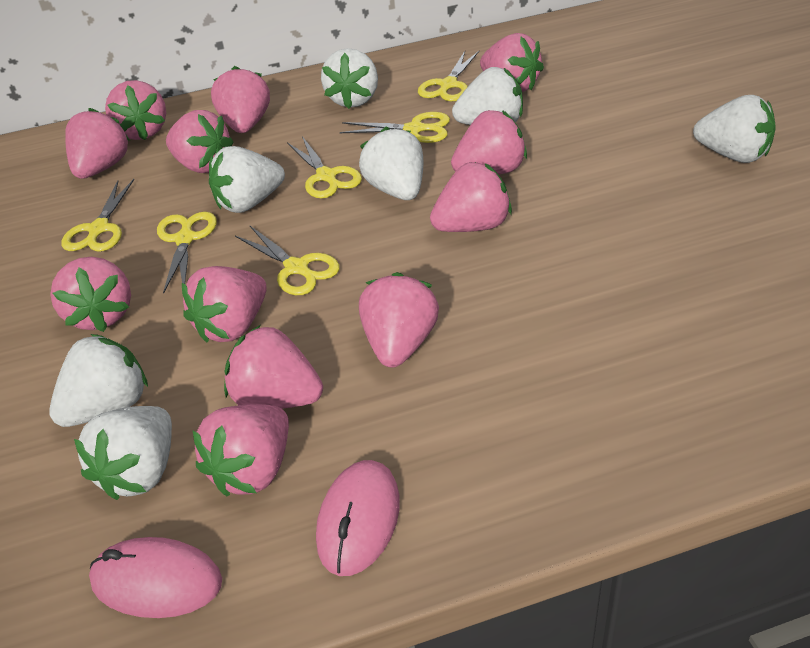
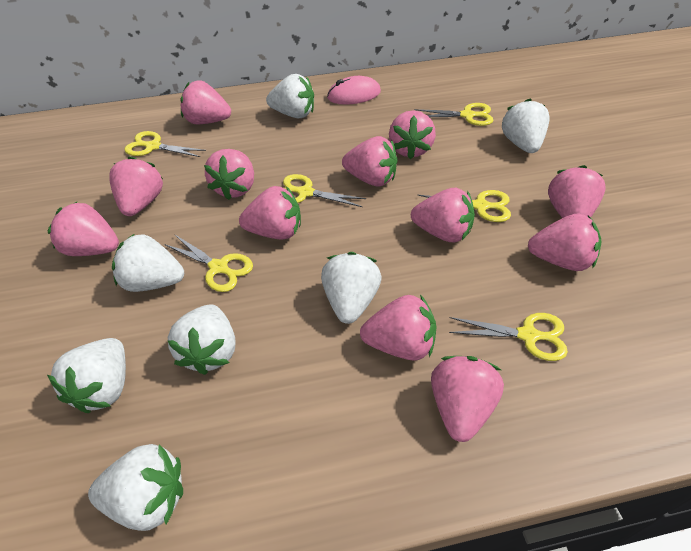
pink mouse: 2 -> 1

